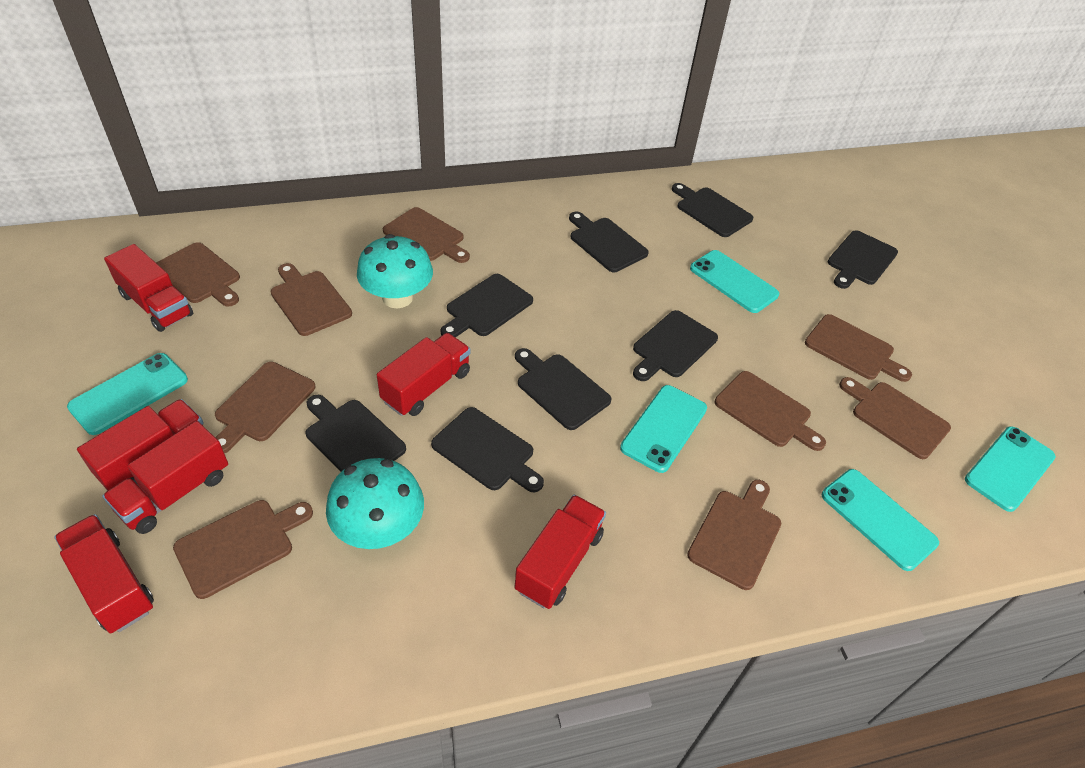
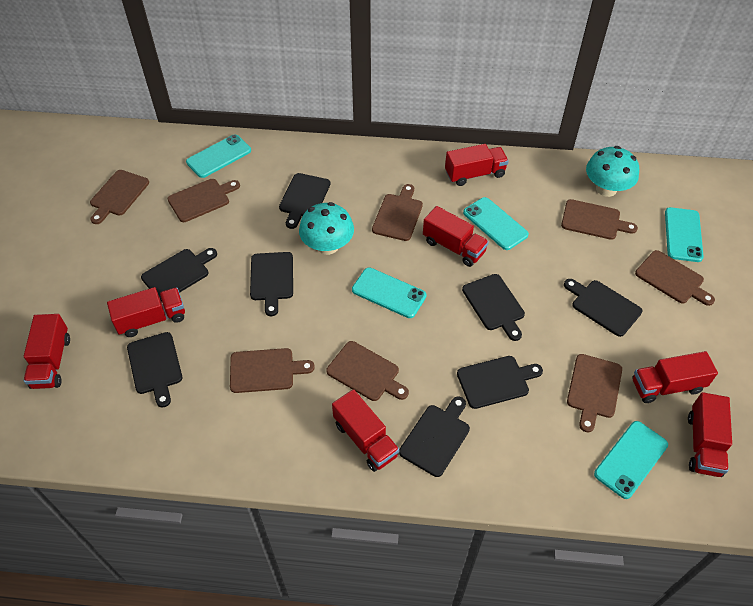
brown cutting board: 9 -> 8
red truck: 6 -> 7

